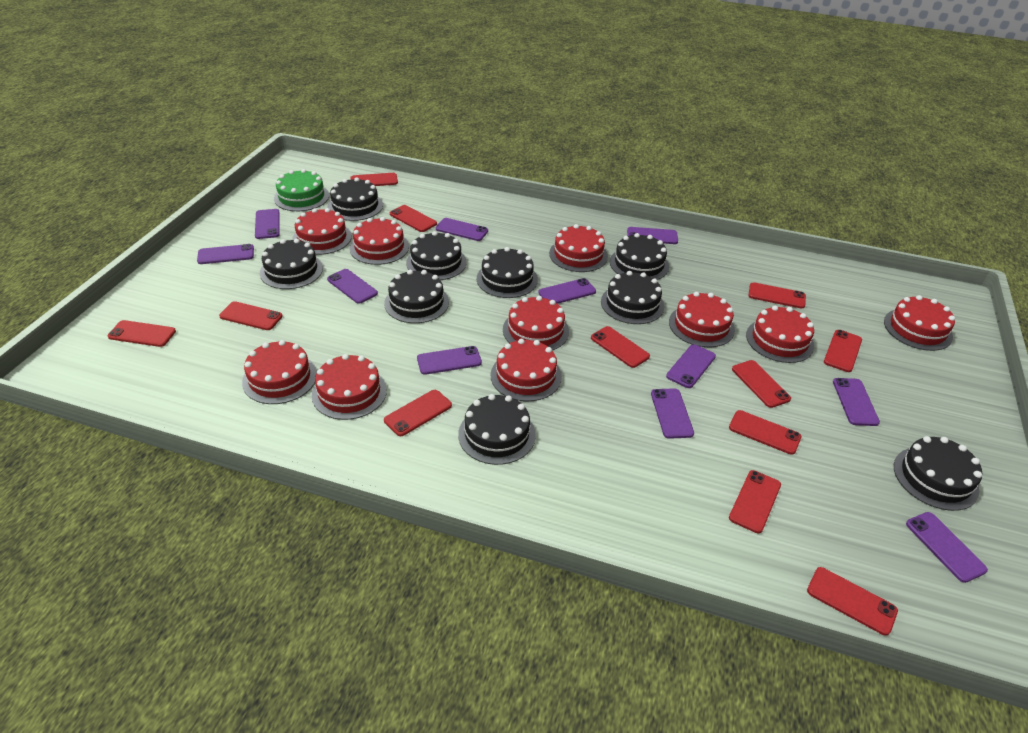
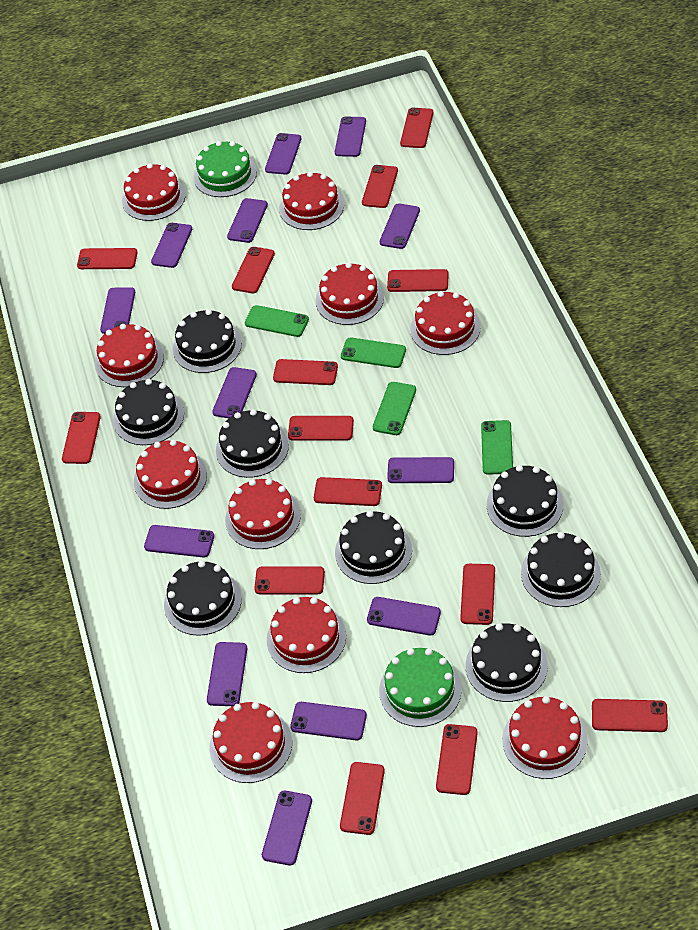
black cake: 9 -> 8
green cake: 1 -> 2
green phone: 0 -> 4
purple phone: 11 -> 13
red phone: 12 -> 14

